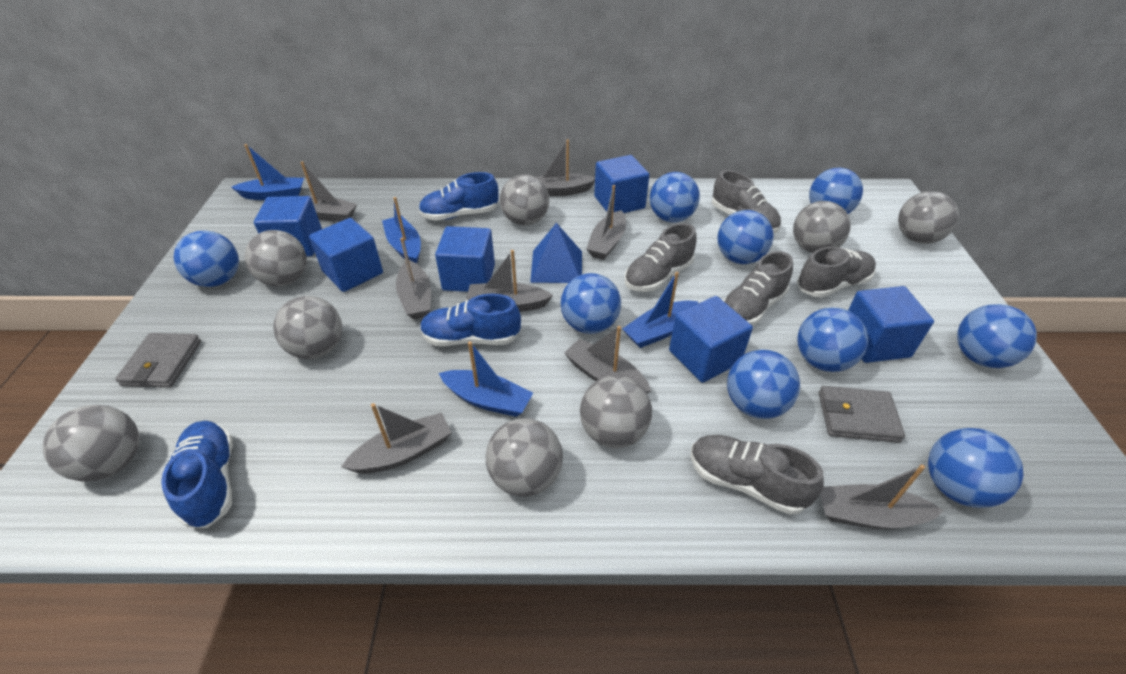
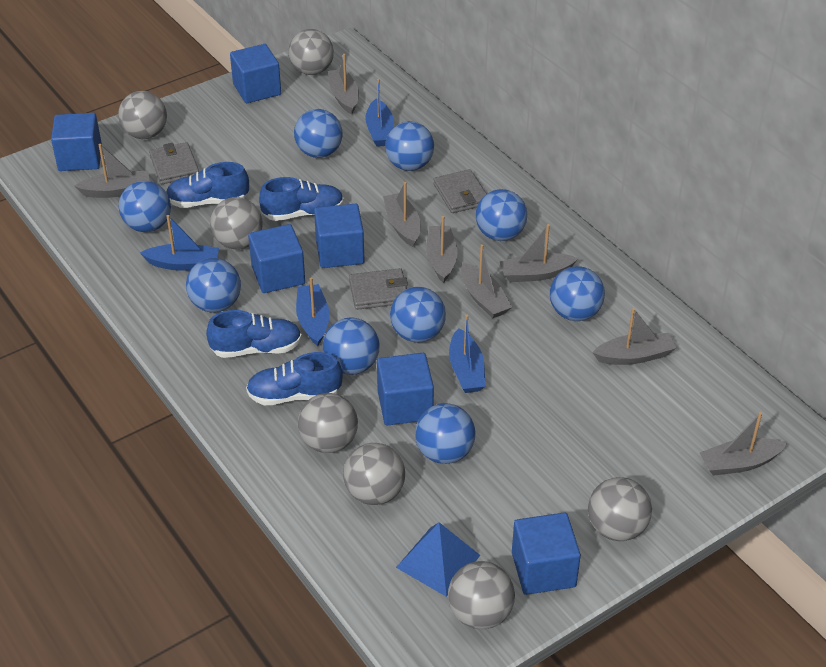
blue shoe: 3 -> 4
grey ball: 8 -> 7
grey shoe: 5 -> 0
grey wallet: 2 -> 3

